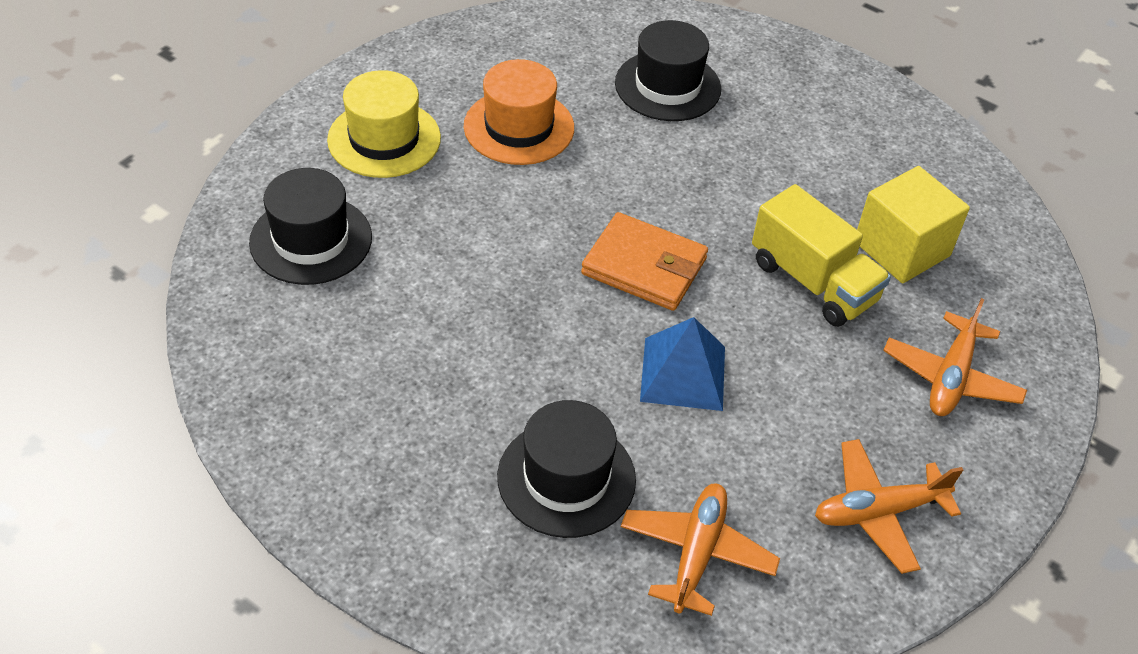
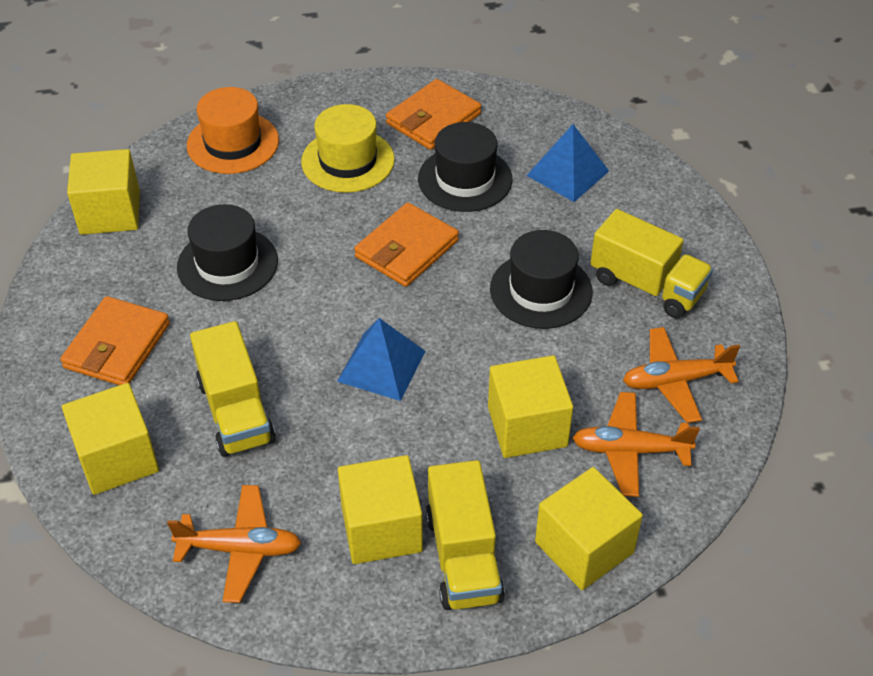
blue pyramid: 1 -> 2
orange wallet: 1 -> 3
yellow cube: 1 -> 5
yellow truck: 1 -> 3

